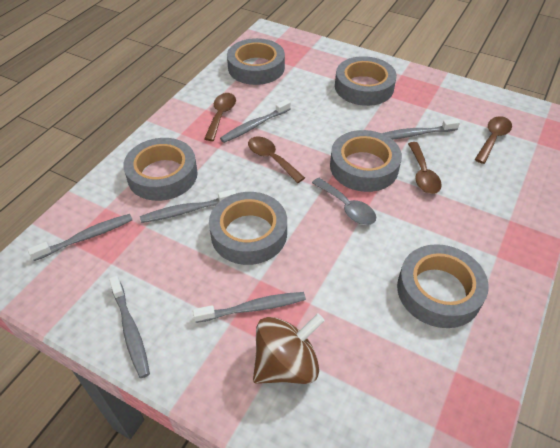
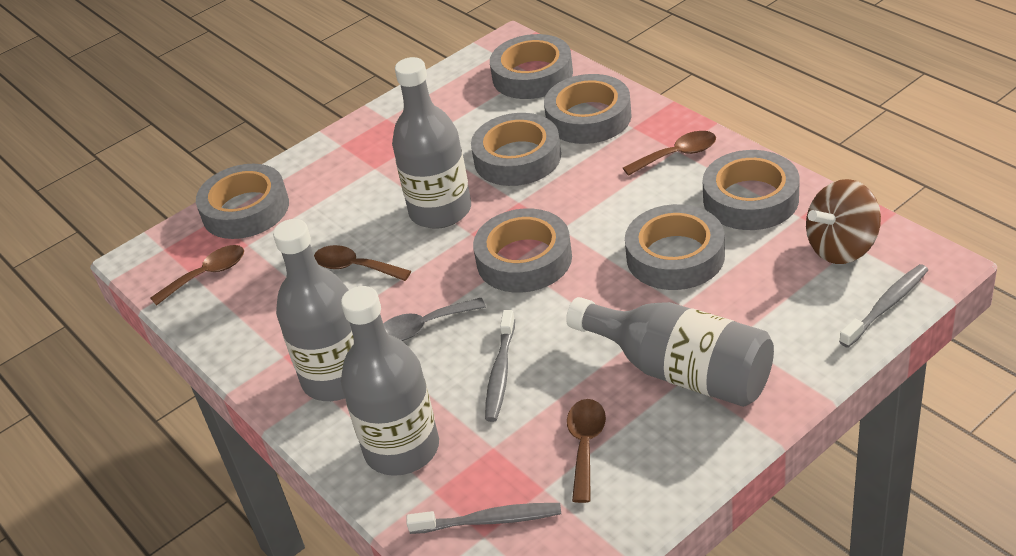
grey bottle: 0 -> 4
grey tape: 6 -> 7
grey toothbrush: 6 -> 3

